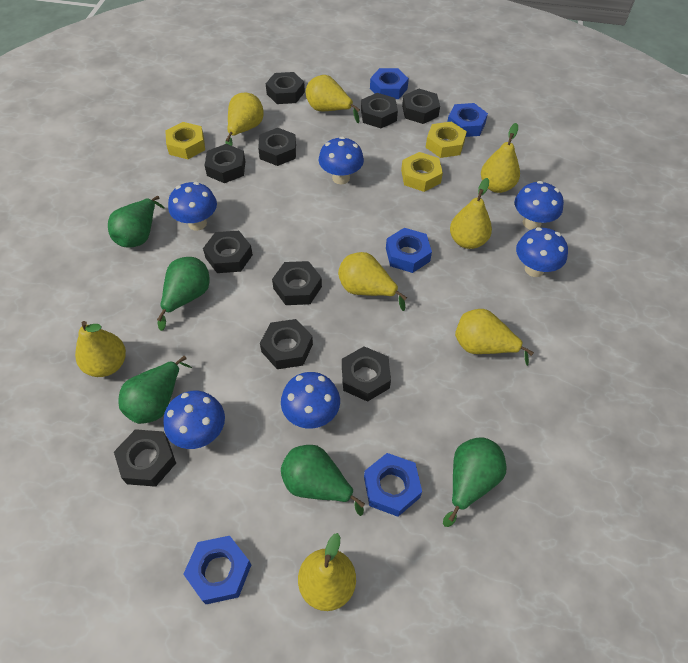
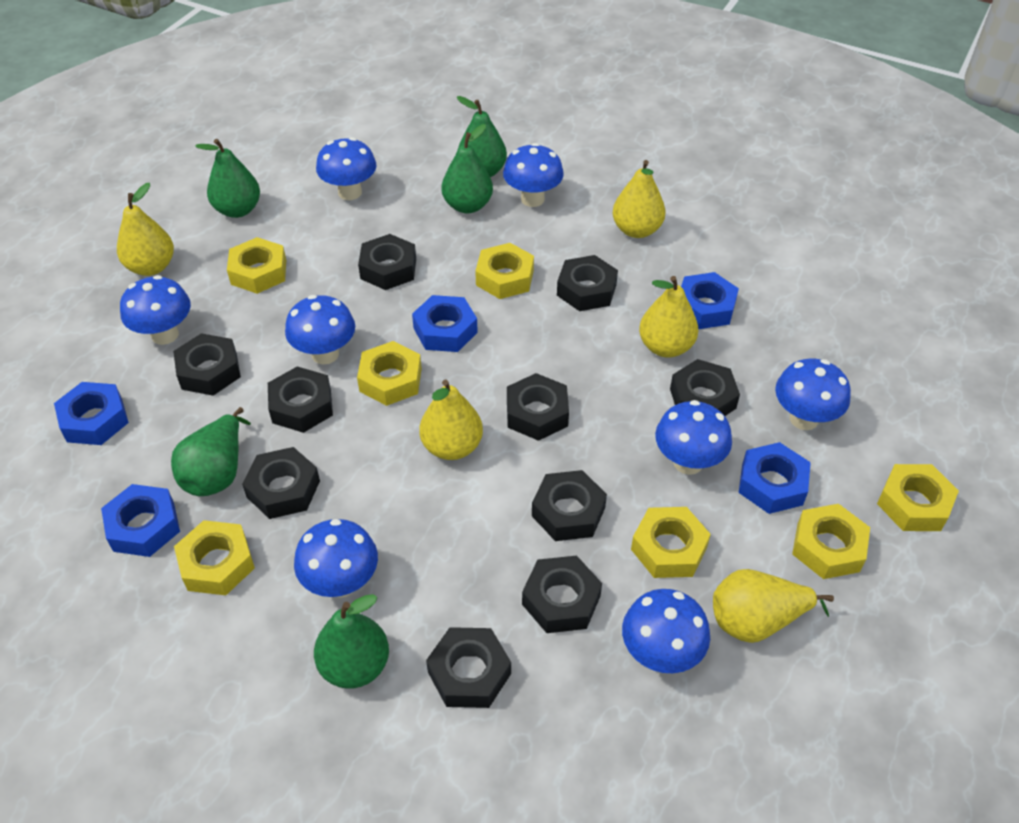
blue mushroom: 6 -> 8
yellow nut: 3 -> 7
yellow pear: 8 -> 5

